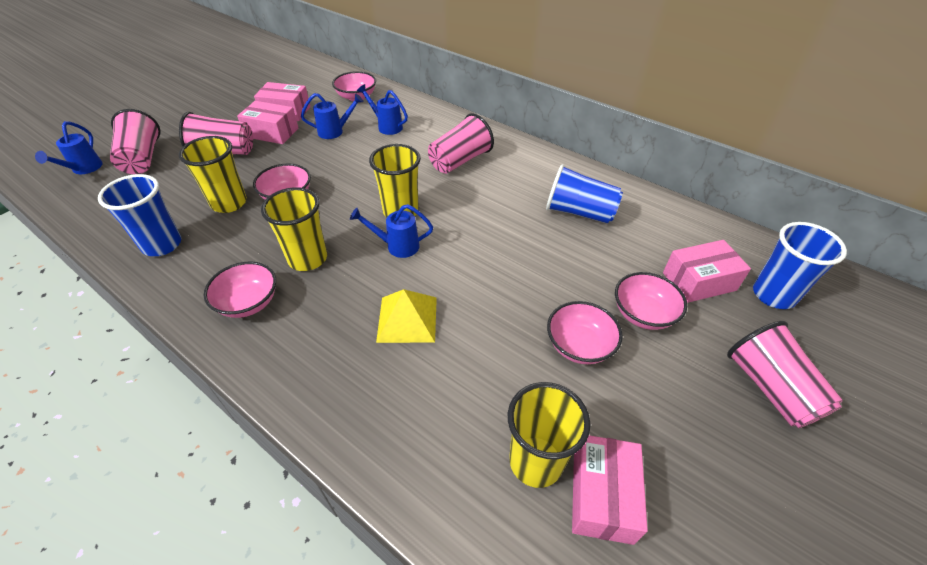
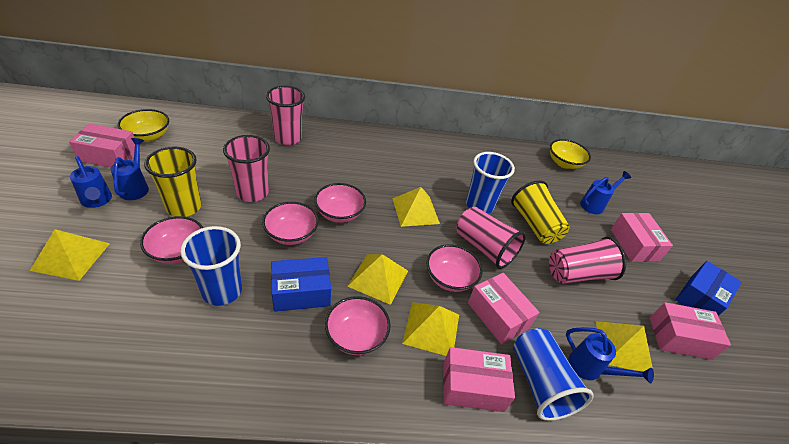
blue box: 0 -> 2
pink box: 4 -> 5
yellow bowl: 0 -> 2
yellow cup: 4 -> 2
yellow pyramid: 1 -> 5

